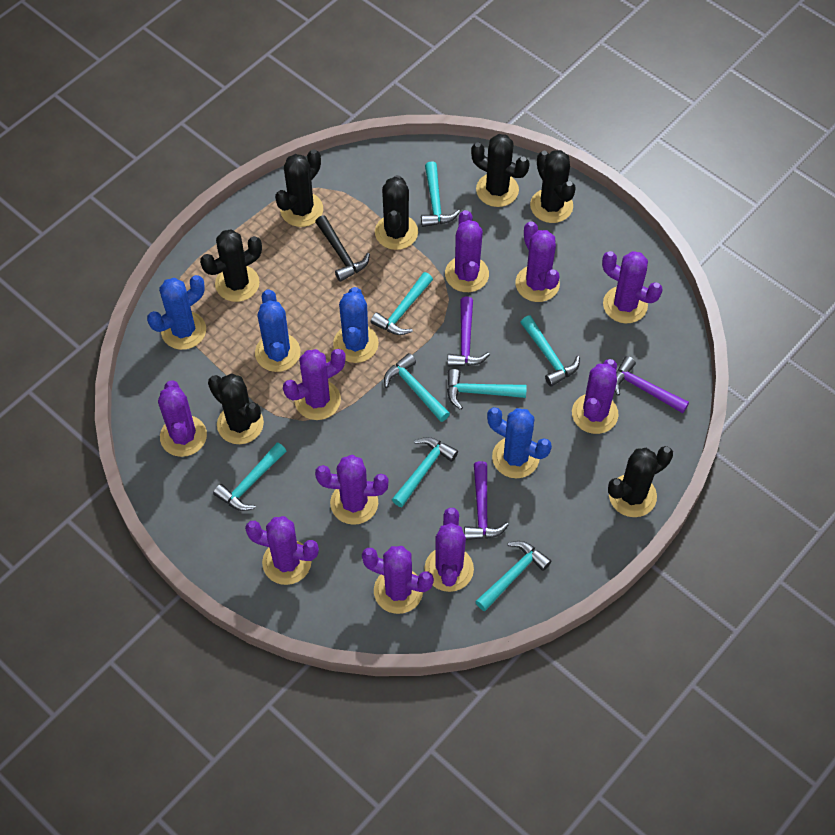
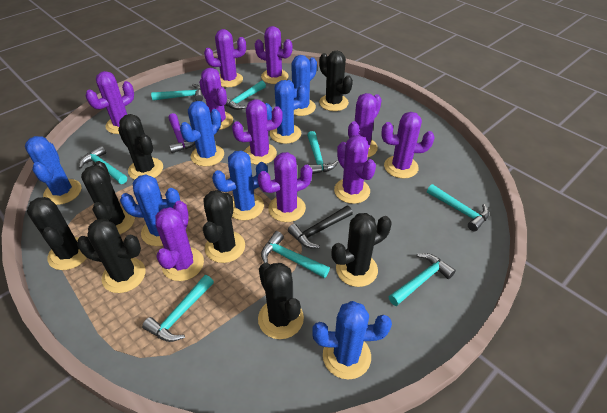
black cactus: 7 -> 8
blue cactus: 4 -> 7
purple hammer: 3 -> 1

